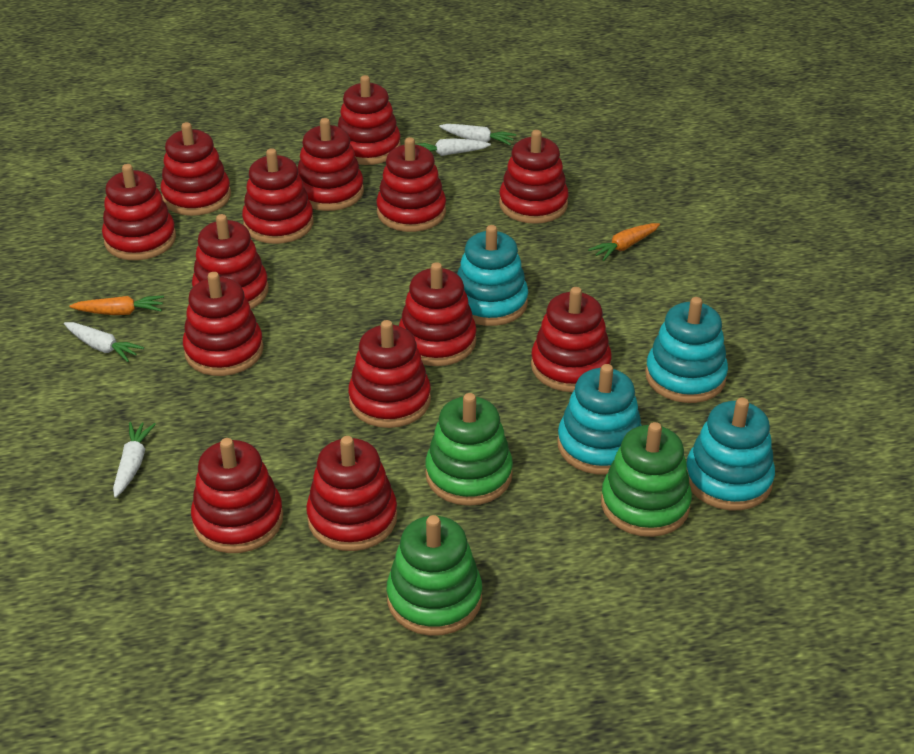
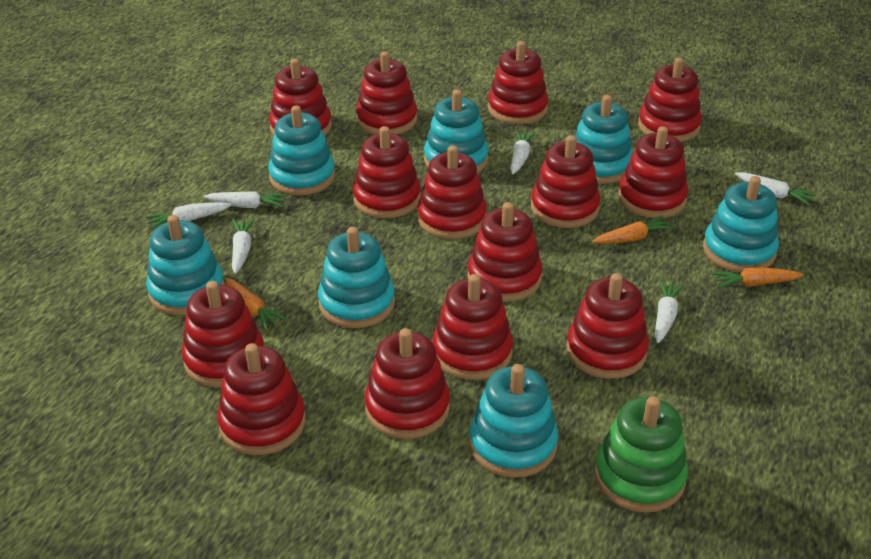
green stacking toy: 3 -> 1
orange carrot: 2 -> 3
turquoise stacking toy: 4 -> 7
white carrot: 4 -> 6

